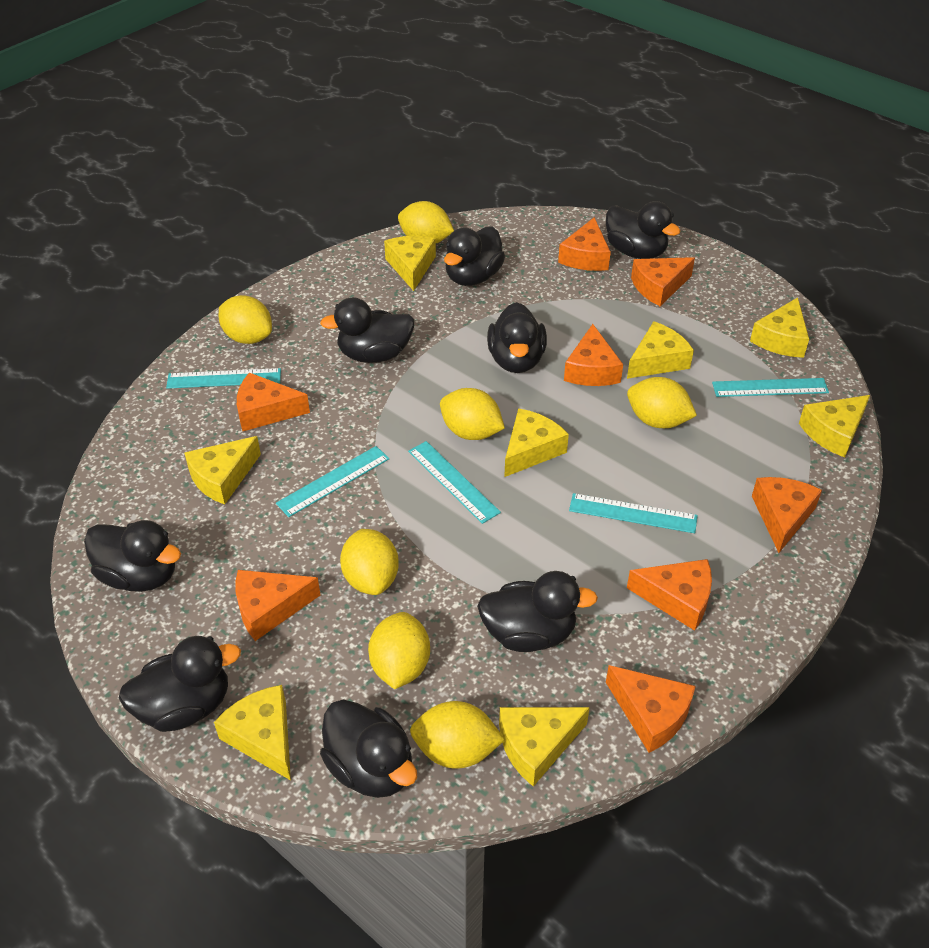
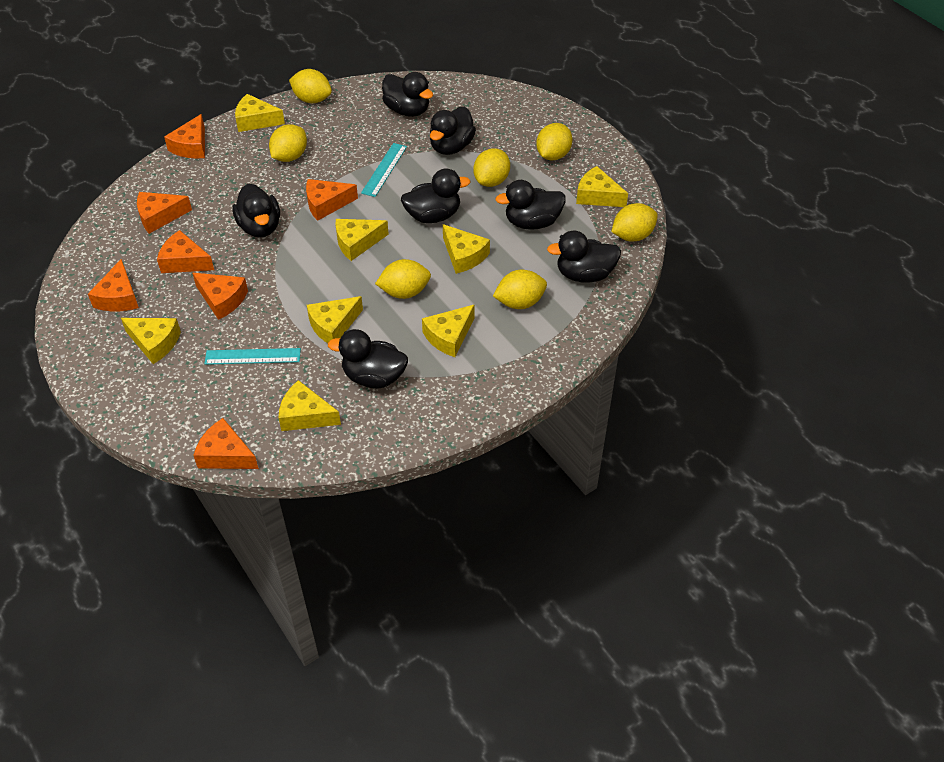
black duck: 8 -> 7
orange cheese: 8 -> 7
turquoise ruler: 5 -> 2

